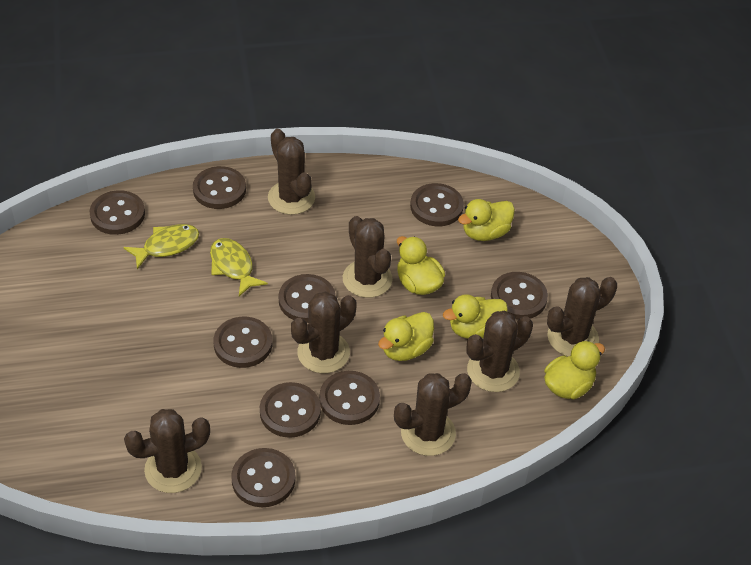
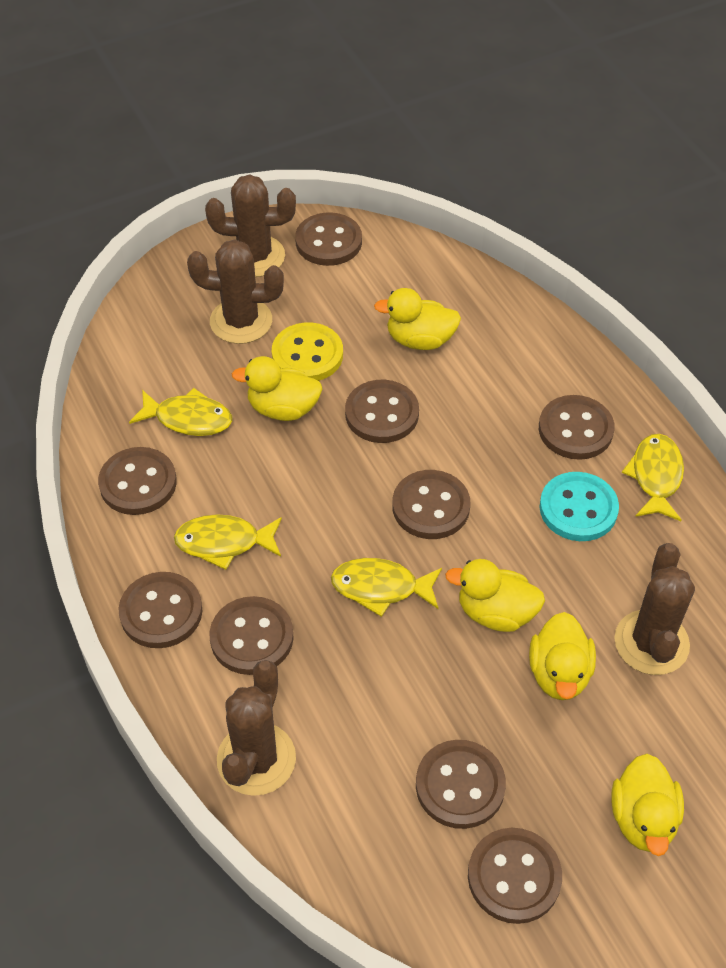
brown cactus: 7 -> 4
turquoise button: 0 -> 1
yellow button: 0 -> 1
yellow fish: 2 -> 4

